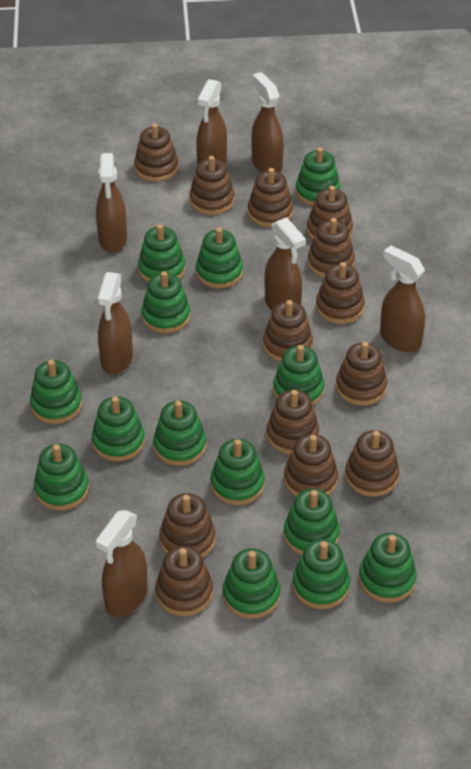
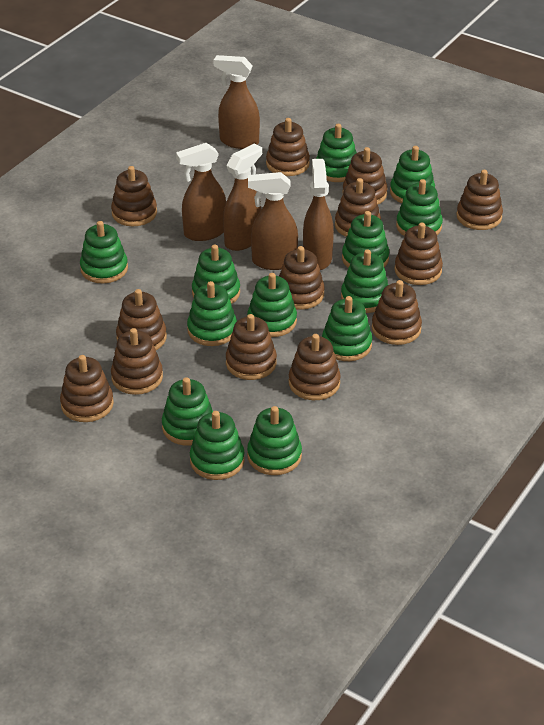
brown spray bottle: 7 -> 5
green stacking toy: 14 -> 13

